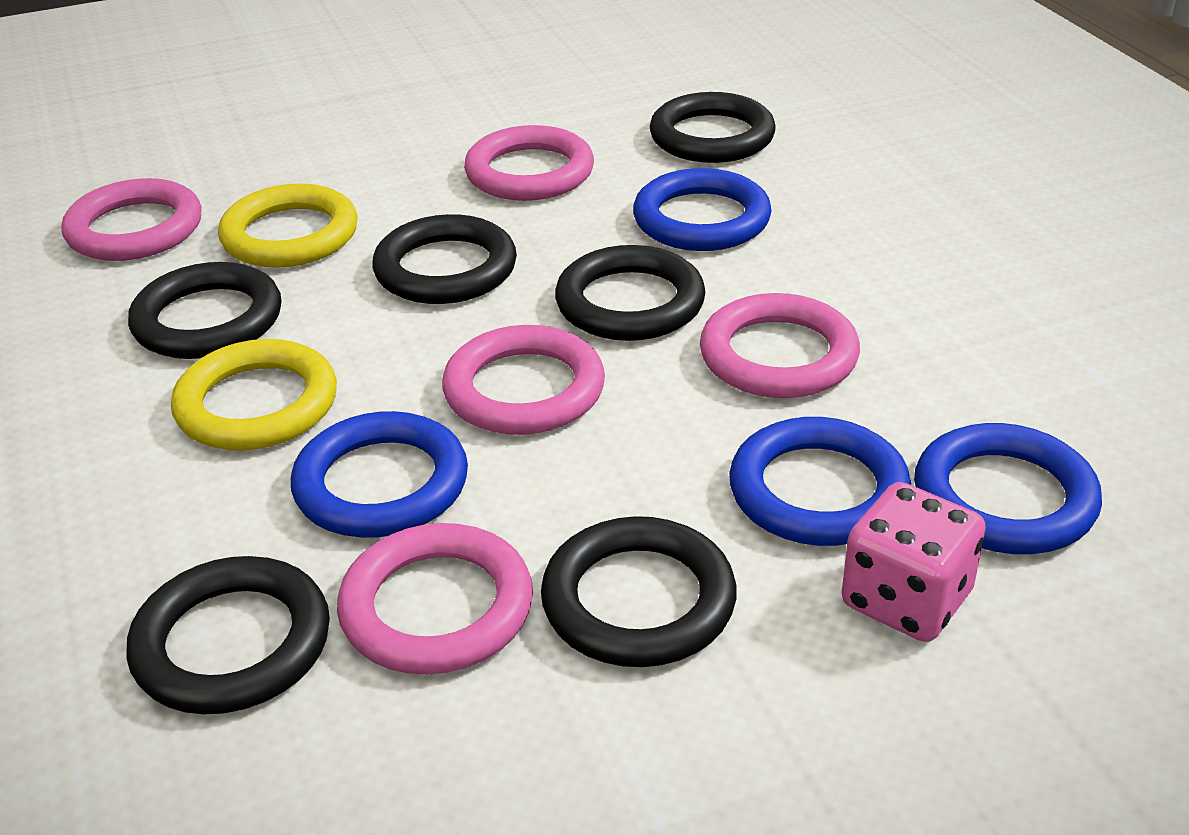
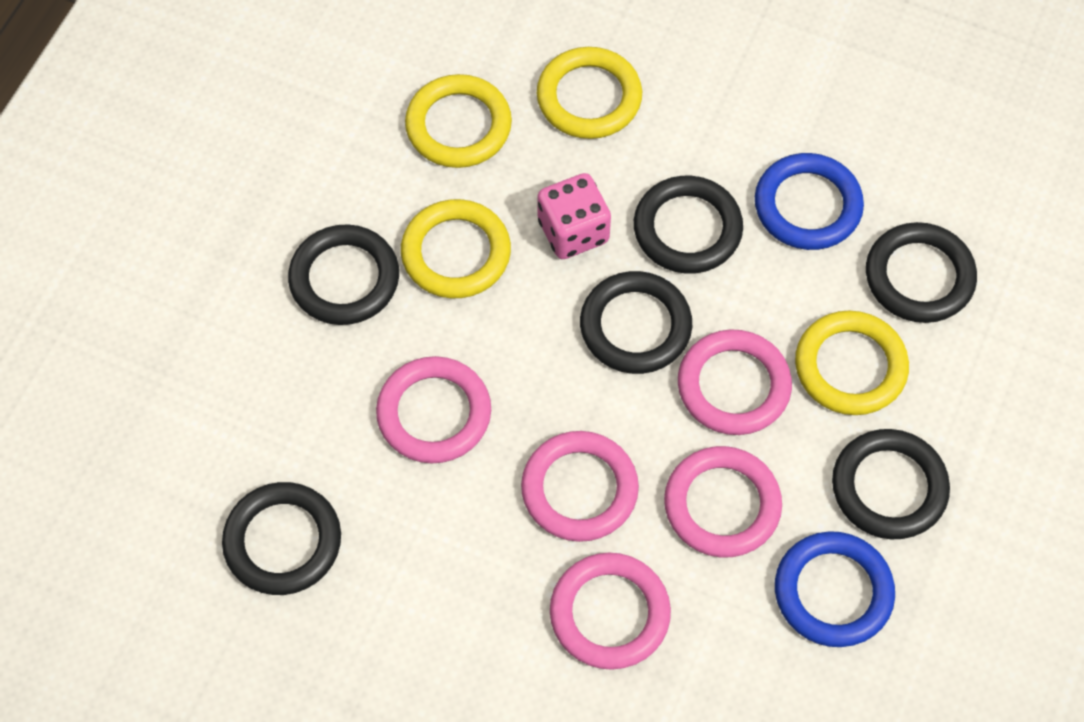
blue ring: 4 -> 2
yellow ring: 2 -> 4

